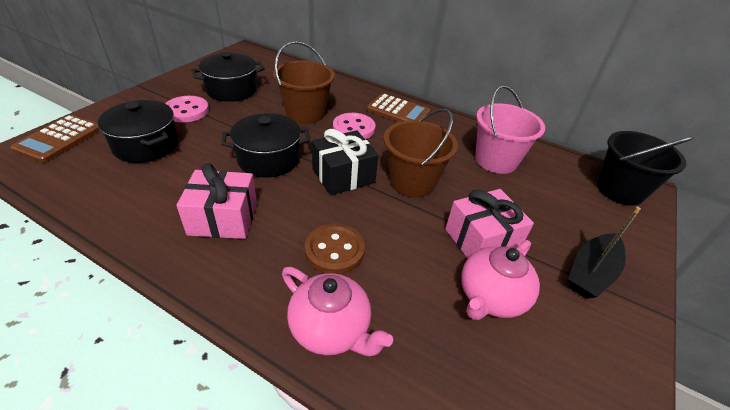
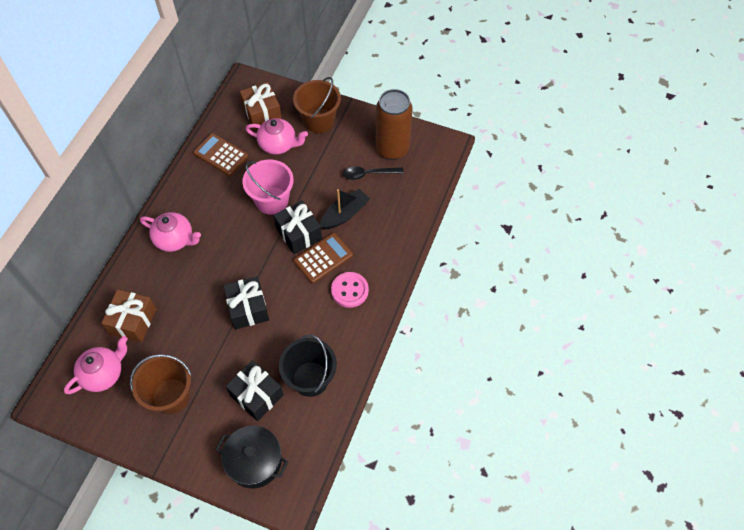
black gift: 1 -> 3
black pot: 3 -> 1
black spoon: 0 -> 1
brown button: 1 -> 0
brown can: 0 -> 1
brown gift: 0 -> 2
pink button: 2 -> 1
pink gift: 2 -> 0
pink teapot: 2 -> 3

